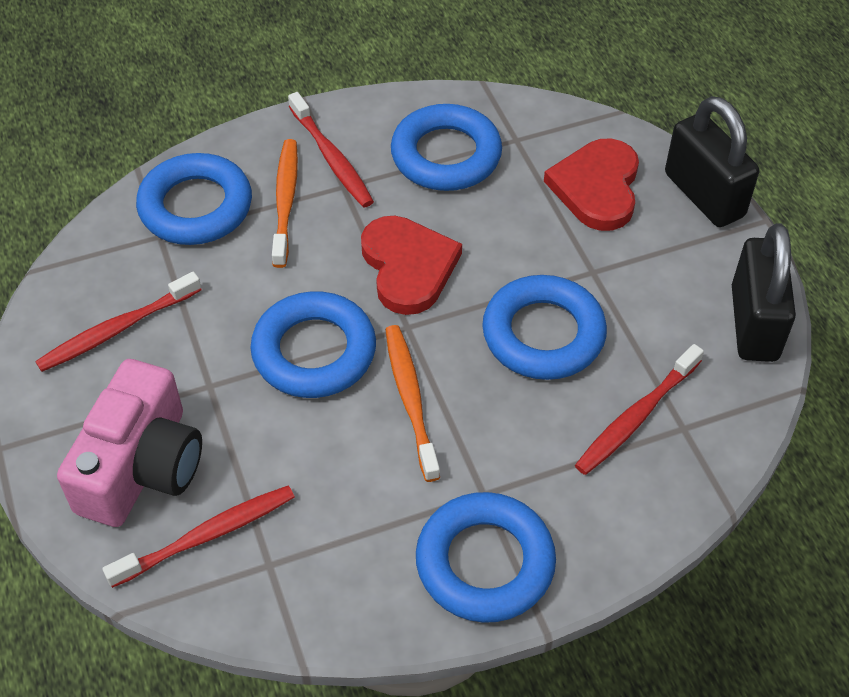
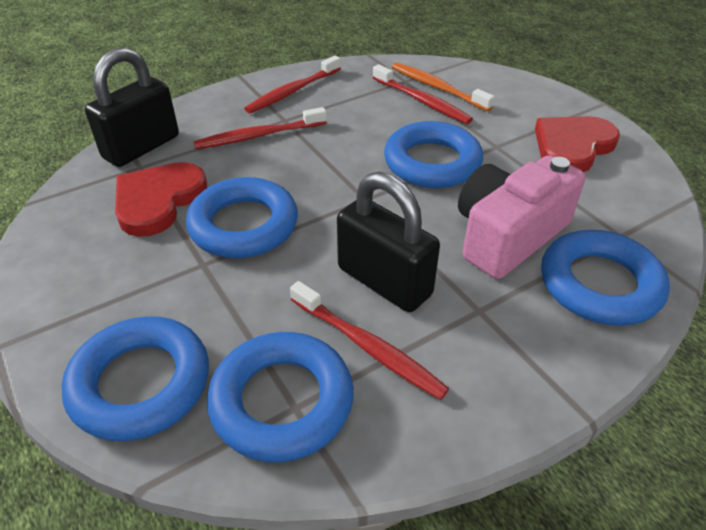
orange toothbrush: 2 -> 1

